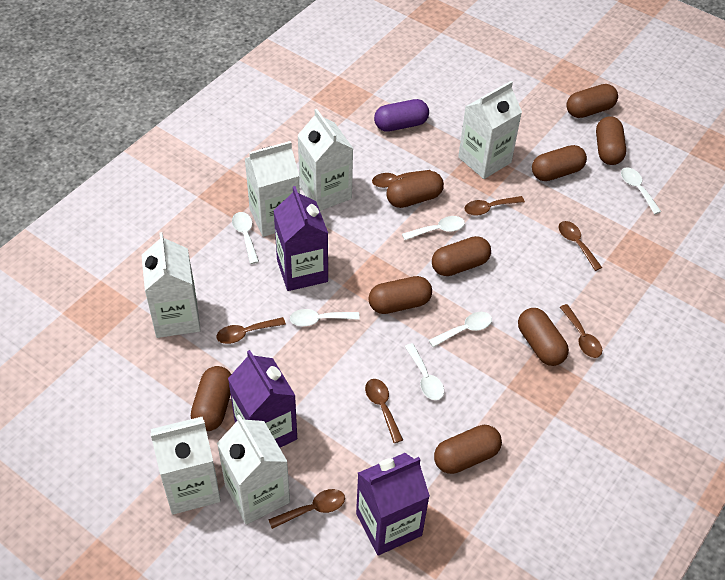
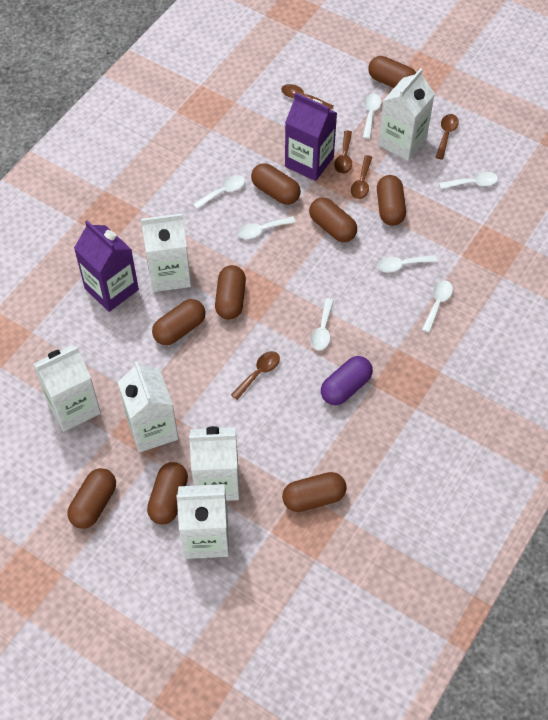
brown spoon: 7 -> 5
purple carton: 3 -> 2
white spoon: 6 -> 7

